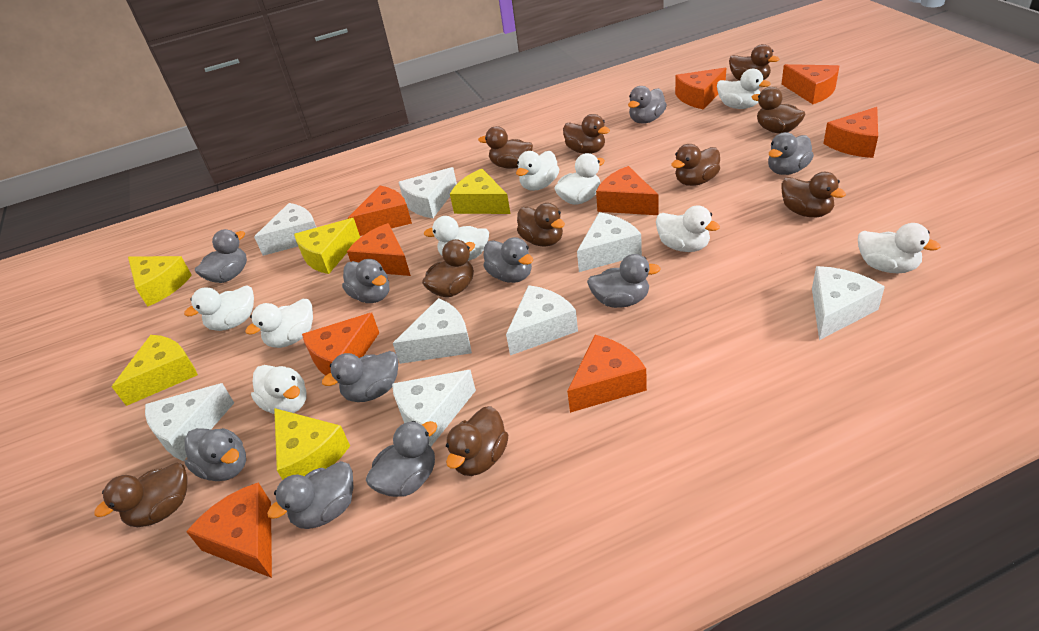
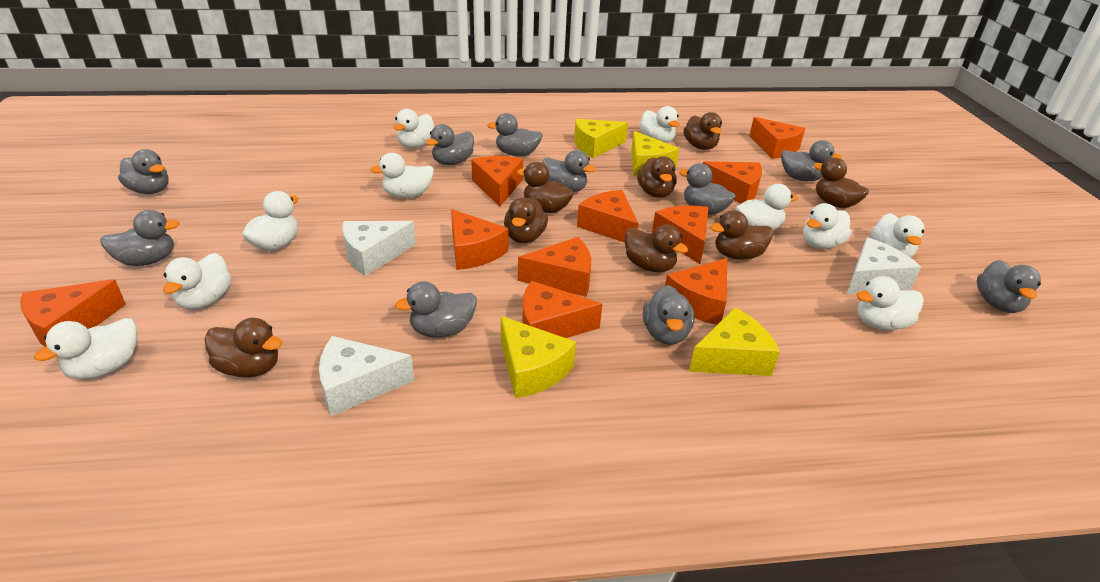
brown duck: 10 -> 8
orange cheese: 9 -> 10
white cheese: 8 -> 3
white duck: 9 -> 10
yellow cheese: 5 -> 4

